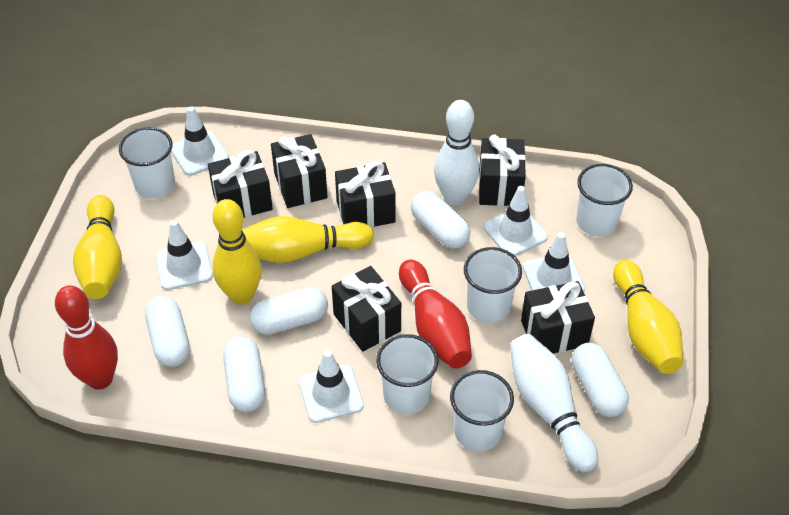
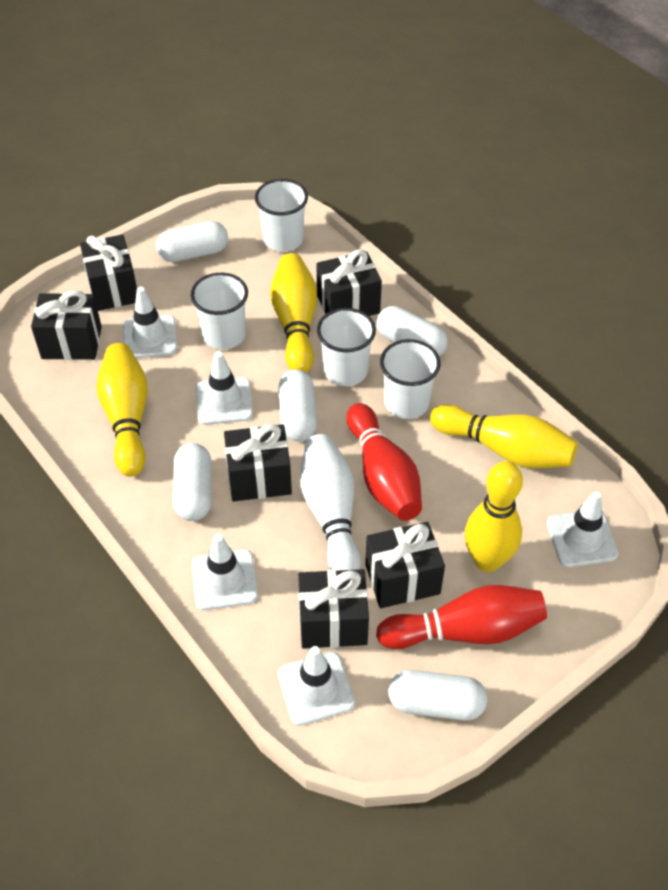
white bowling pin: 2 -> 1
white cup: 5 -> 4

